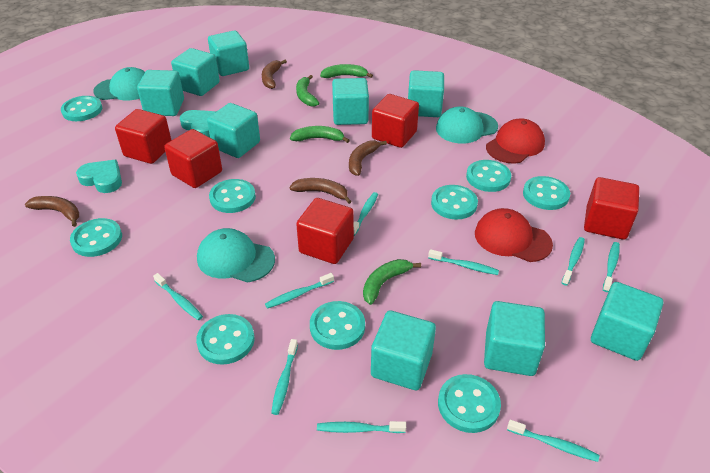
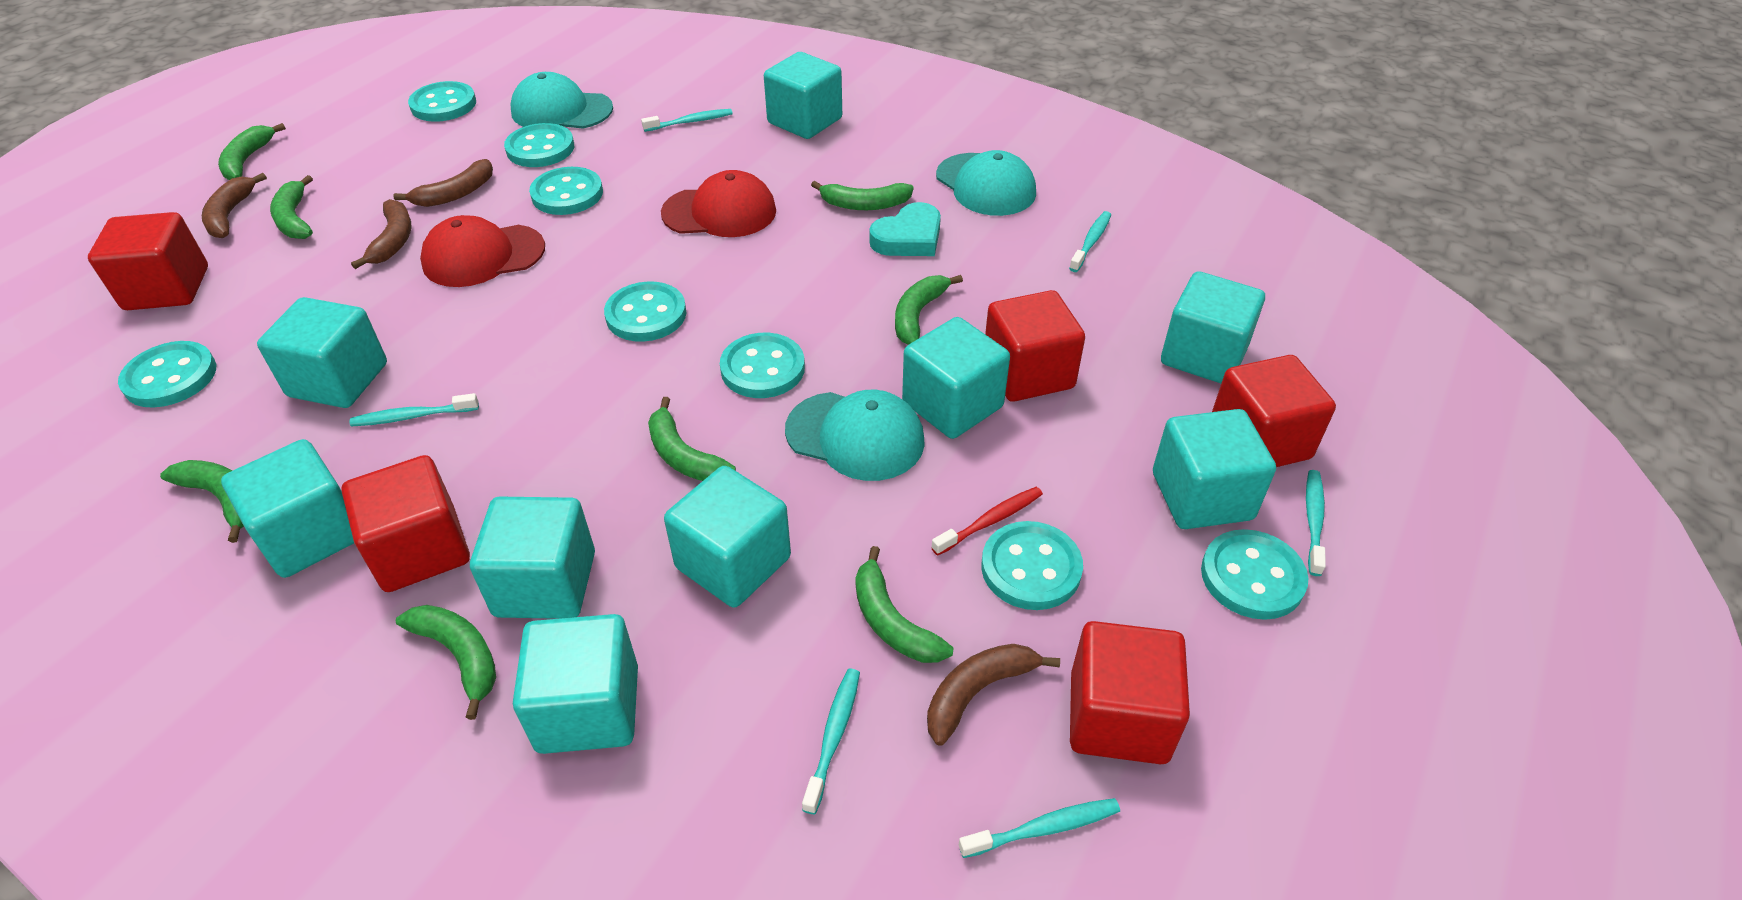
green banana: 4 -> 8
red toothbrush: 0 -> 1
turquoise button: 9 -> 8
turquoise heart: 2 -> 1
turquoise toothbrush: 9 -> 6

